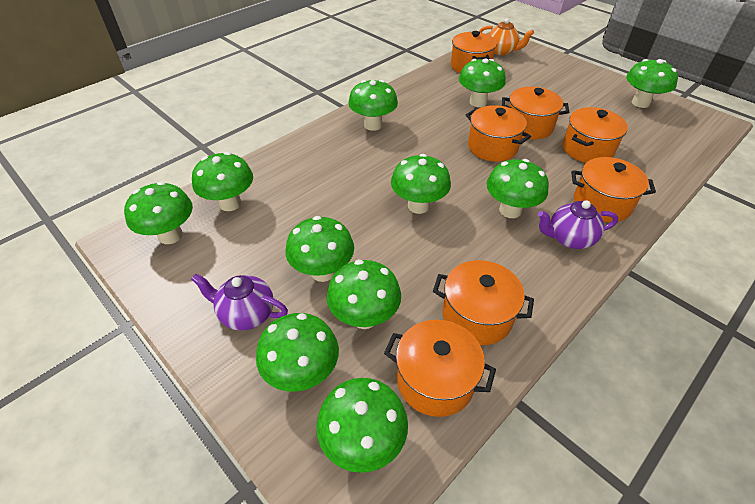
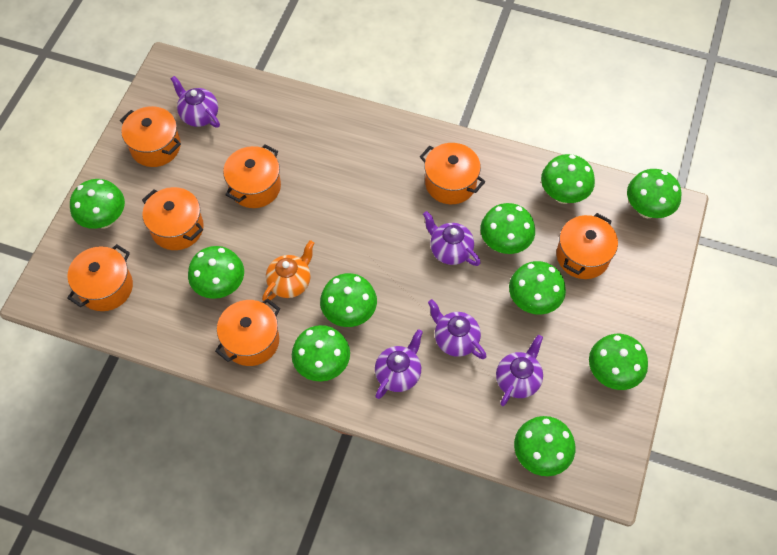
green mushroom: 11 -> 10
purple teapot: 2 -> 5

